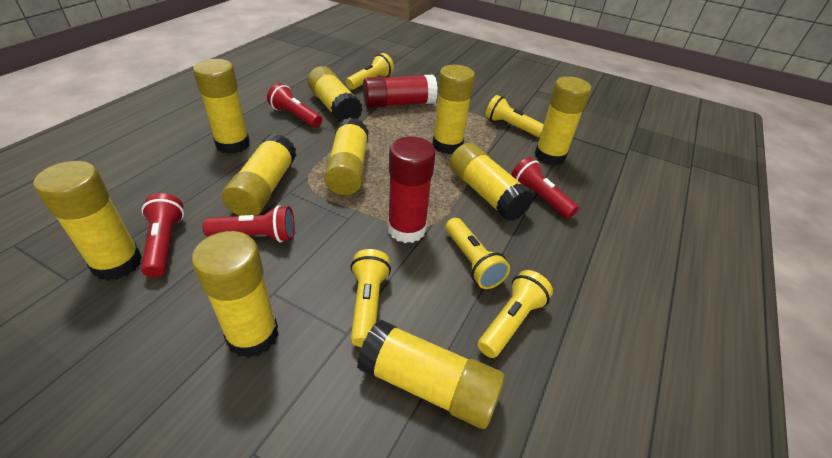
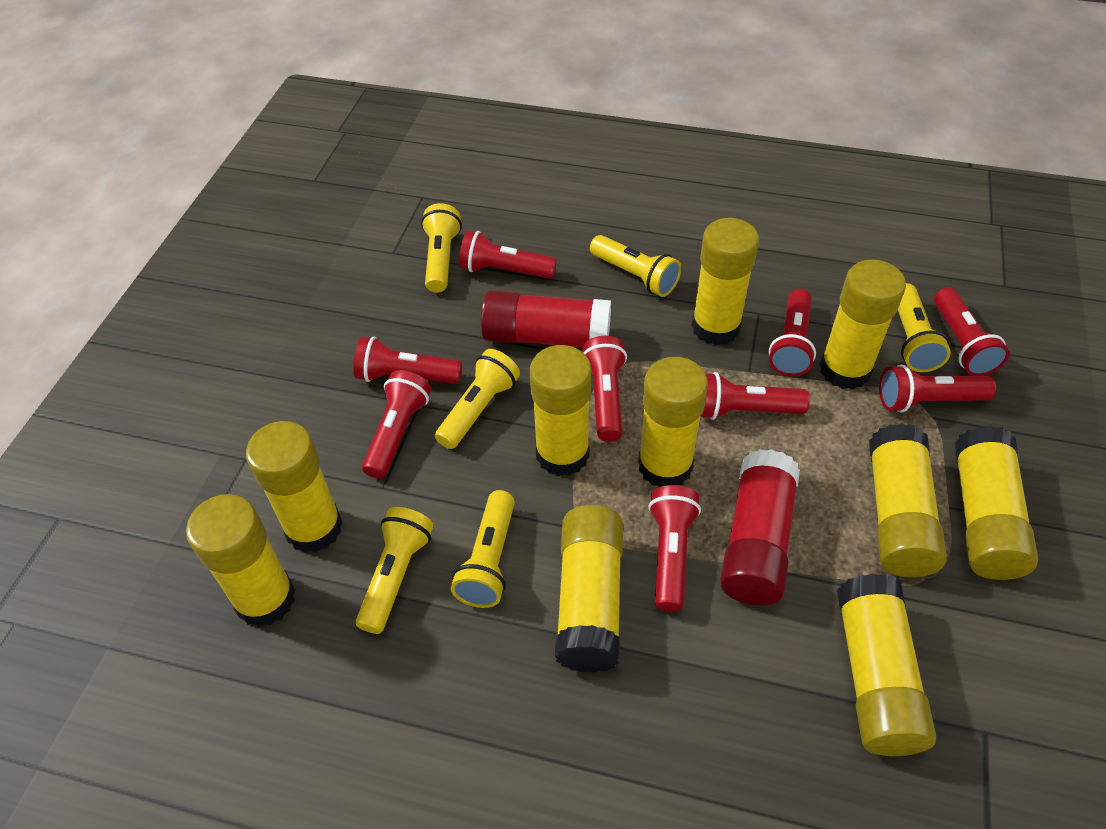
red flashlight: 4 -> 9
yellow flashlight: 5 -> 6

